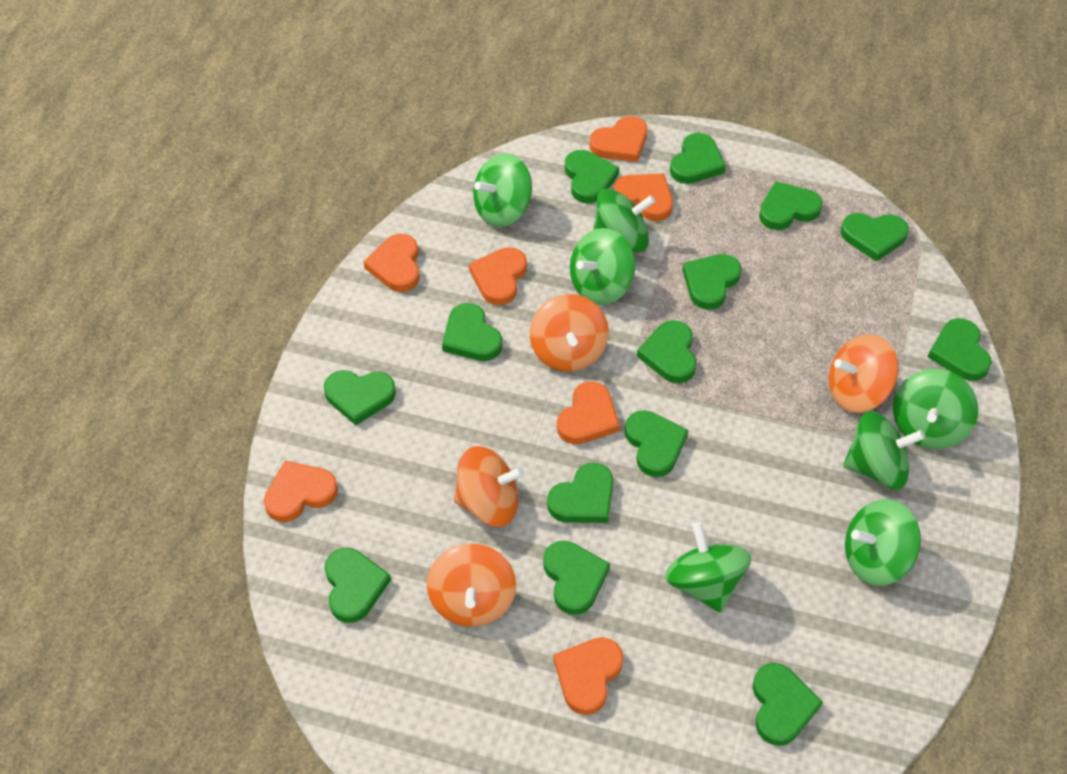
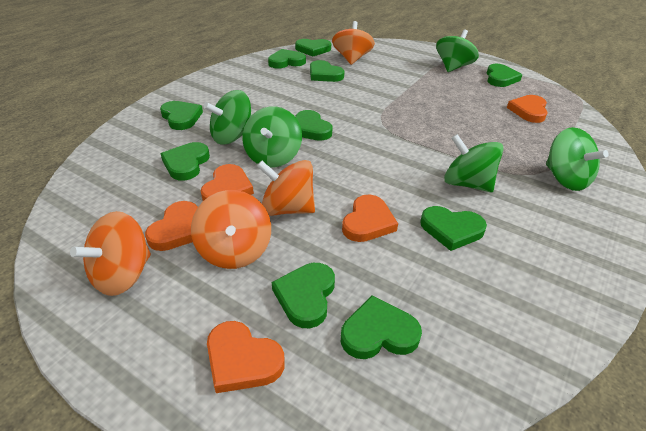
green heart: 14 -> 10
green spinning top: 7 -> 5
orange heart: 7 -> 5

